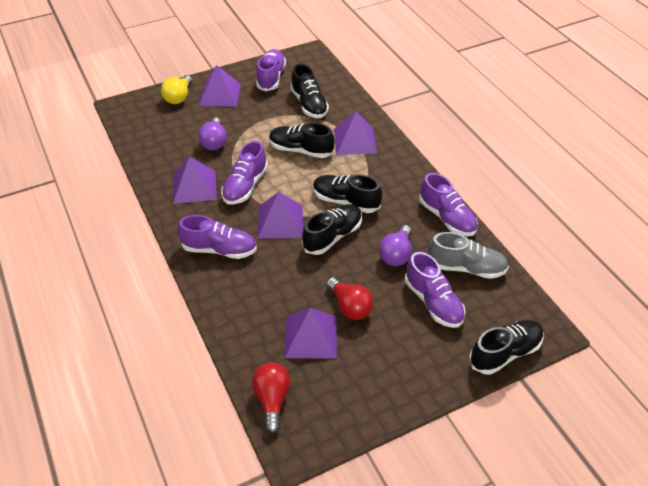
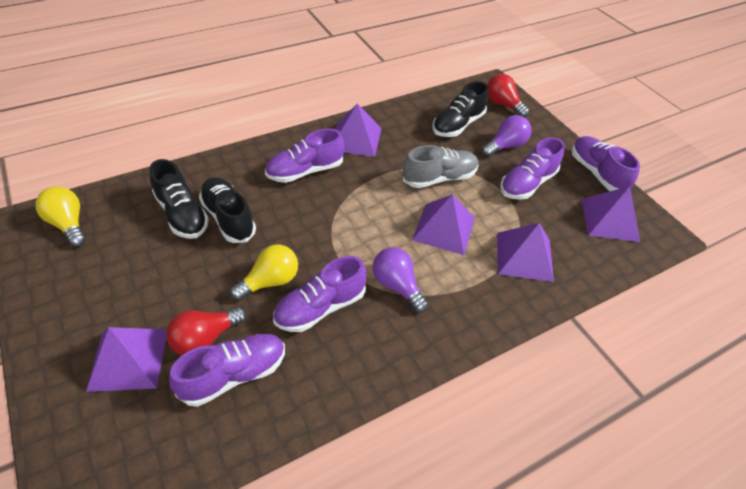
black shoe: 5 -> 3
yellow light bulb: 1 -> 2

